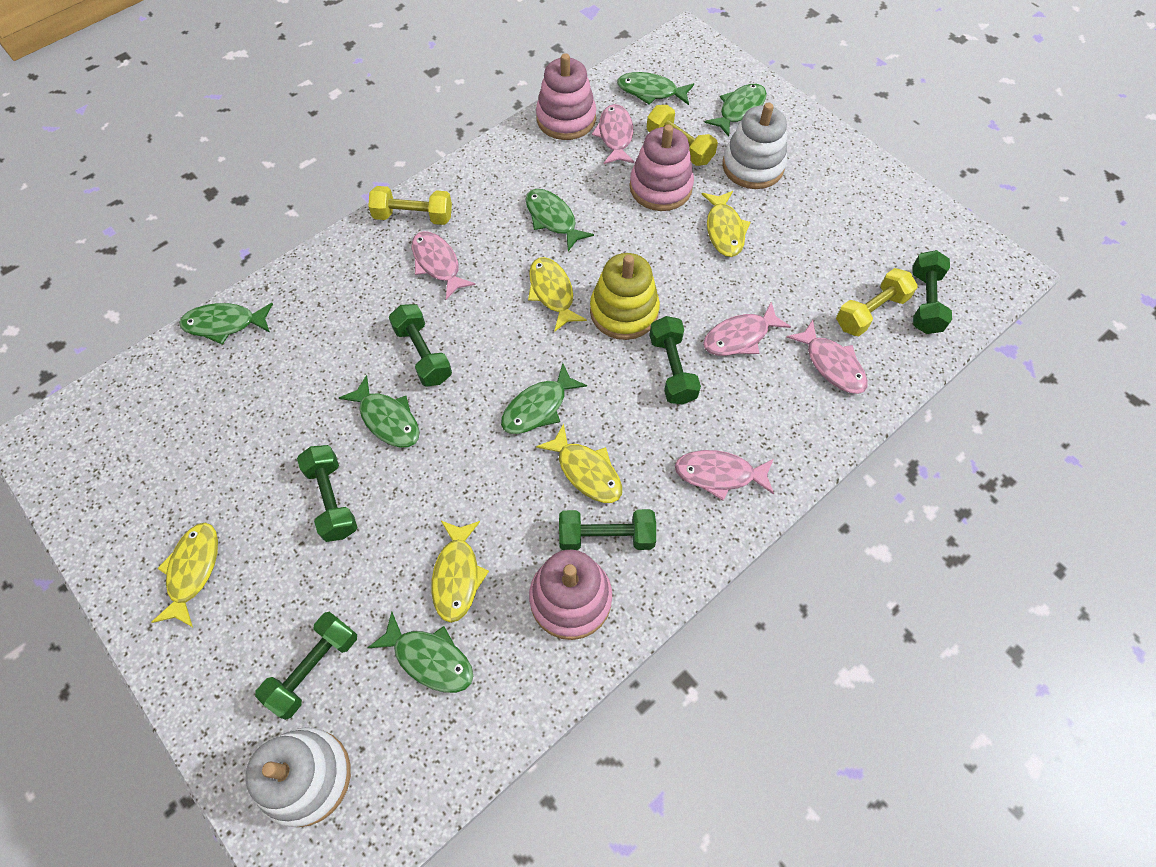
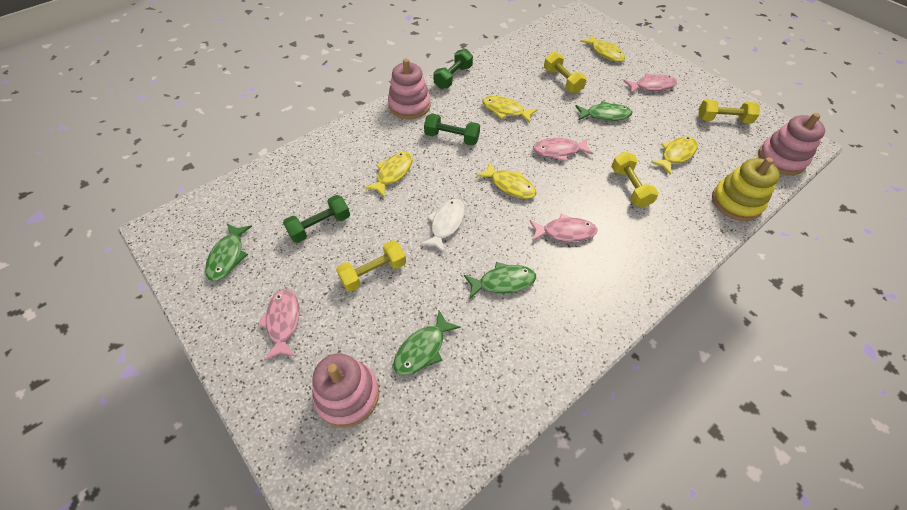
green dumbbell: 6 -> 3
green fish: 7 -> 4
pink fish: 5 -> 4
white fish: 0 -> 1
white stacking toy: 2 -> 0
yellow dumbbell: 3 -> 4

